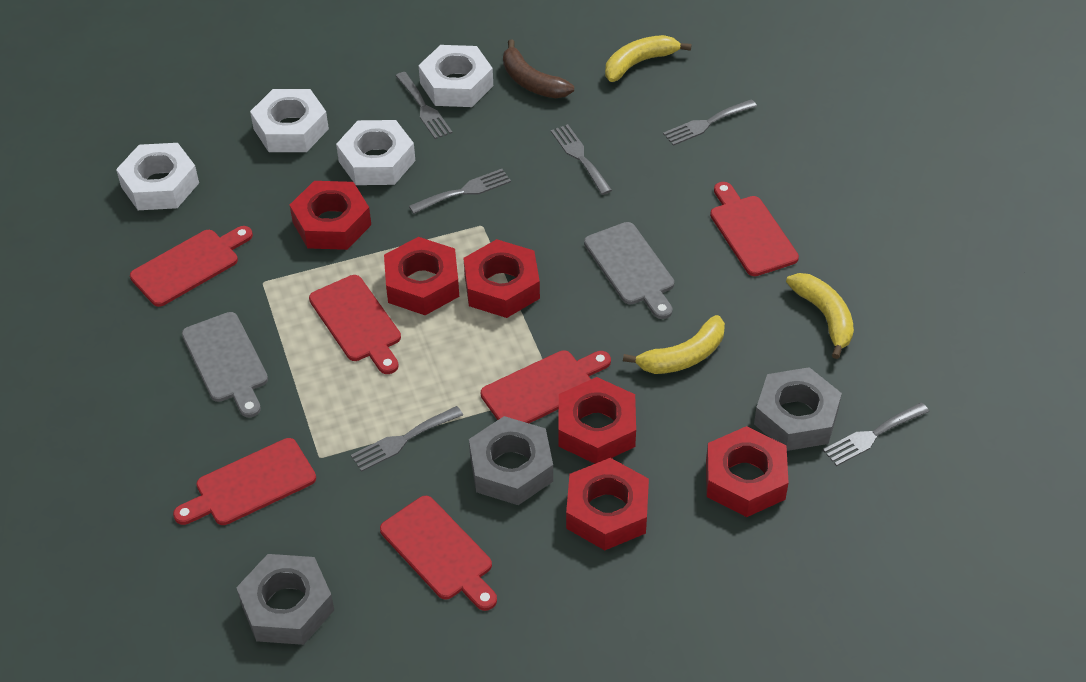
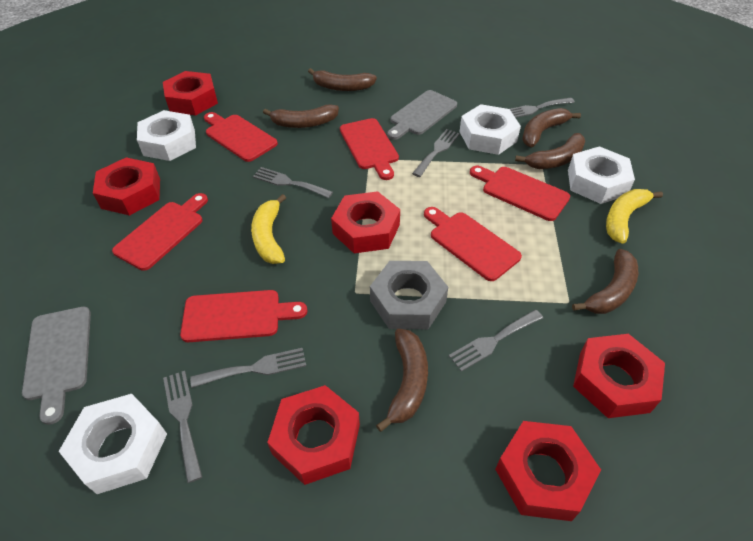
brown banana: 1 -> 6
grey nut: 3 -> 1
yellow banana: 3 -> 2

